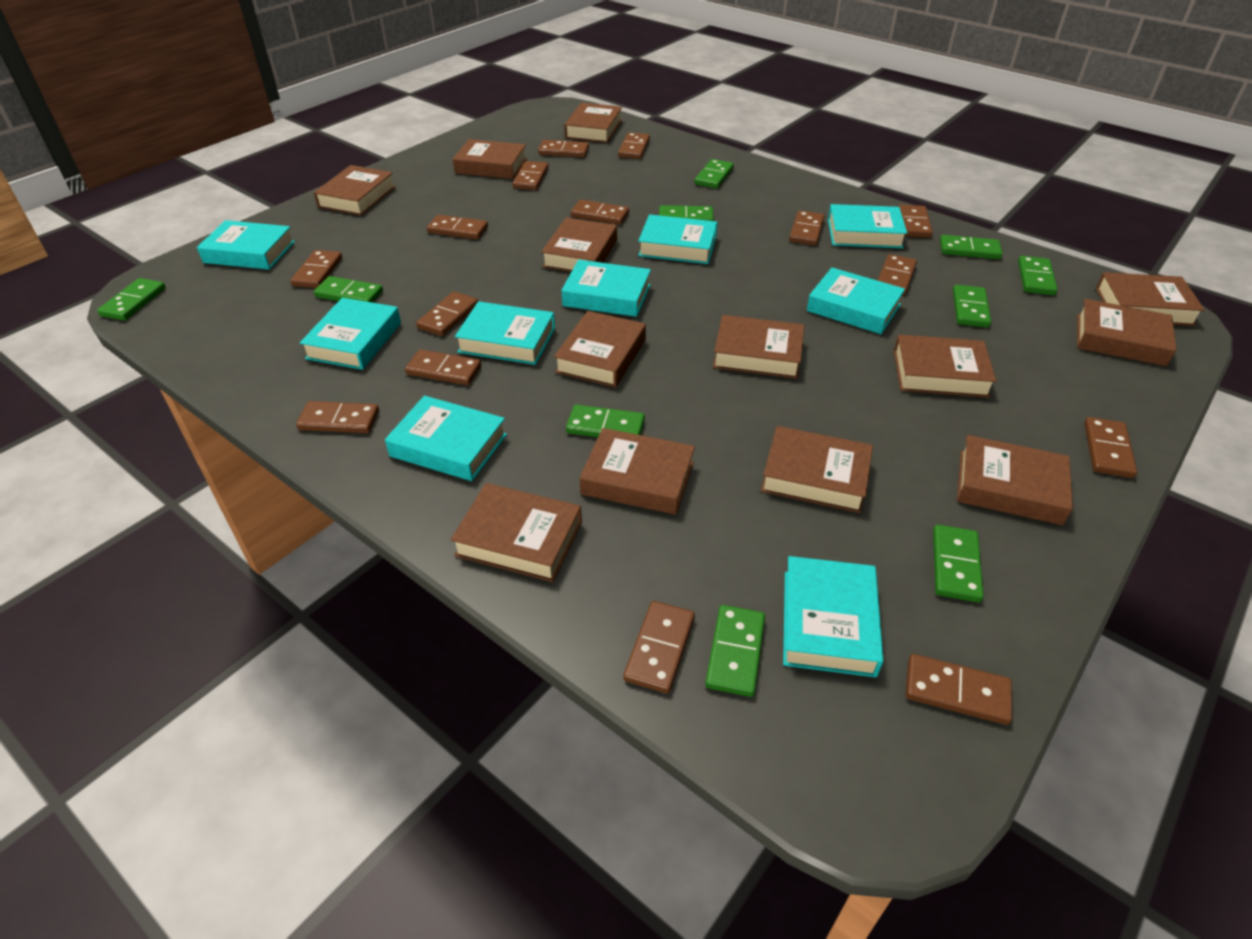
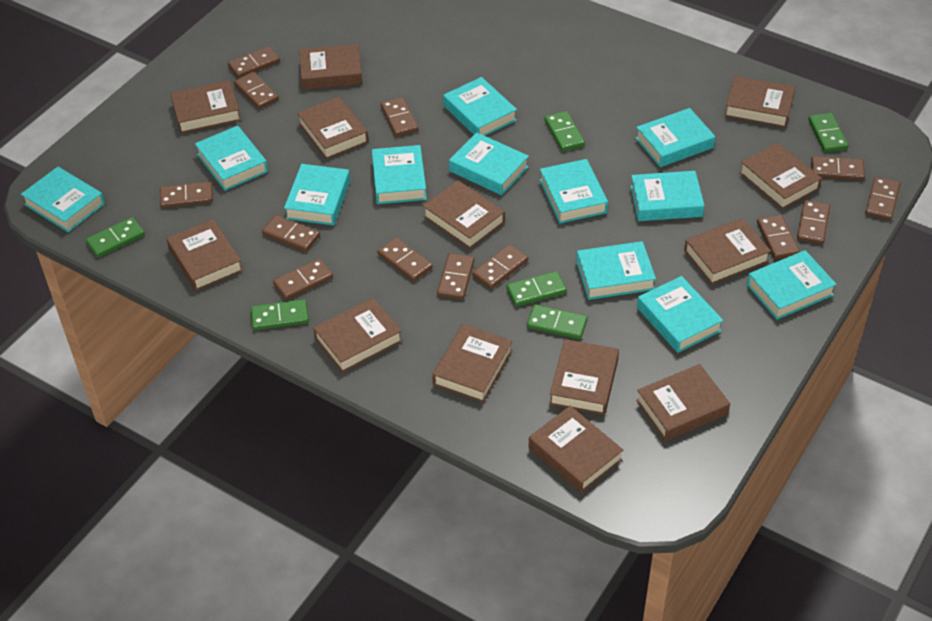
brown domino: 15 -> 13
green domino: 10 -> 6
turquoise book: 9 -> 12

